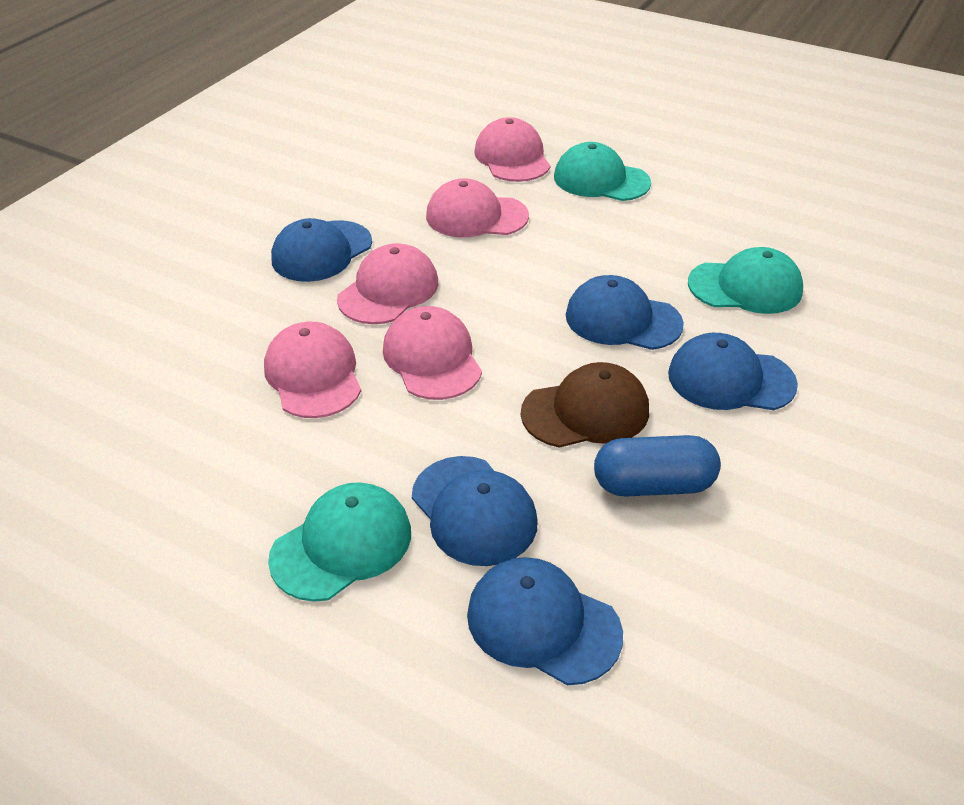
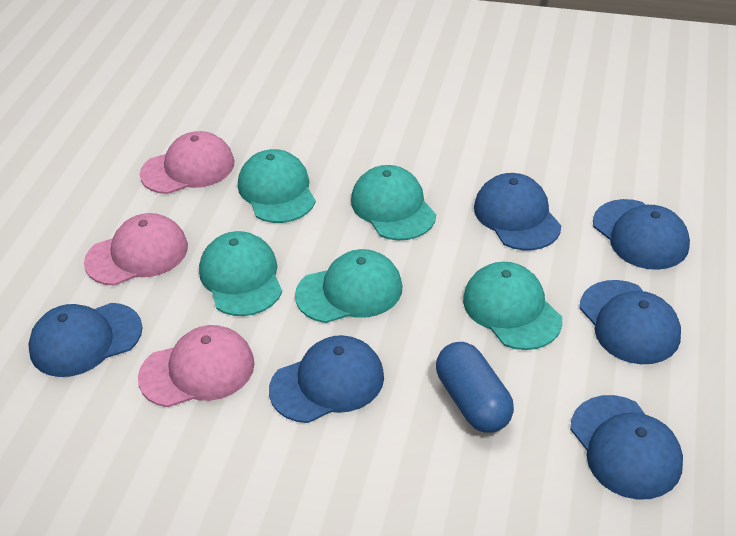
blue cap: 5 -> 6
brown cap: 1 -> 0
pink cap: 5 -> 3
turquoise cap: 3 -> 5

